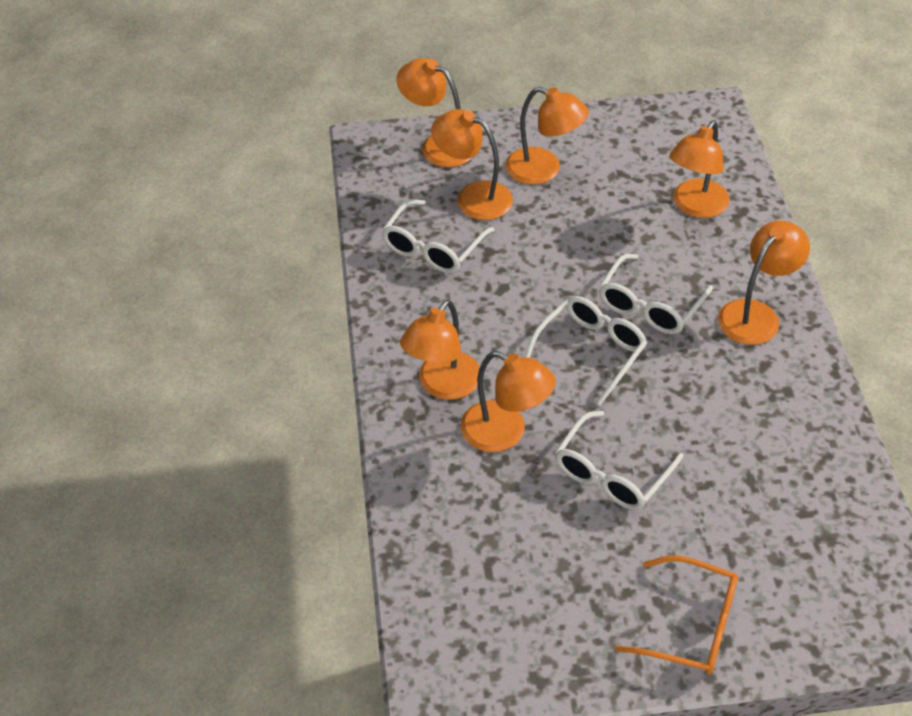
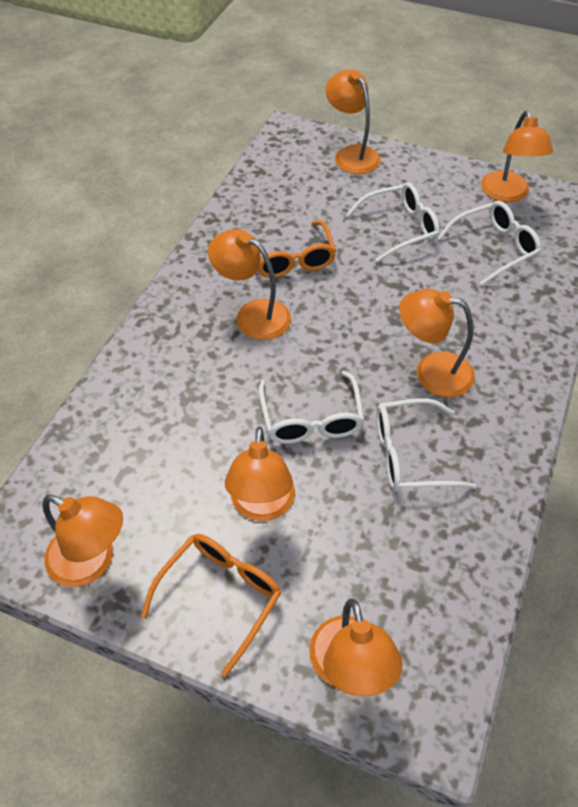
orange glasses: 1 -> 2

